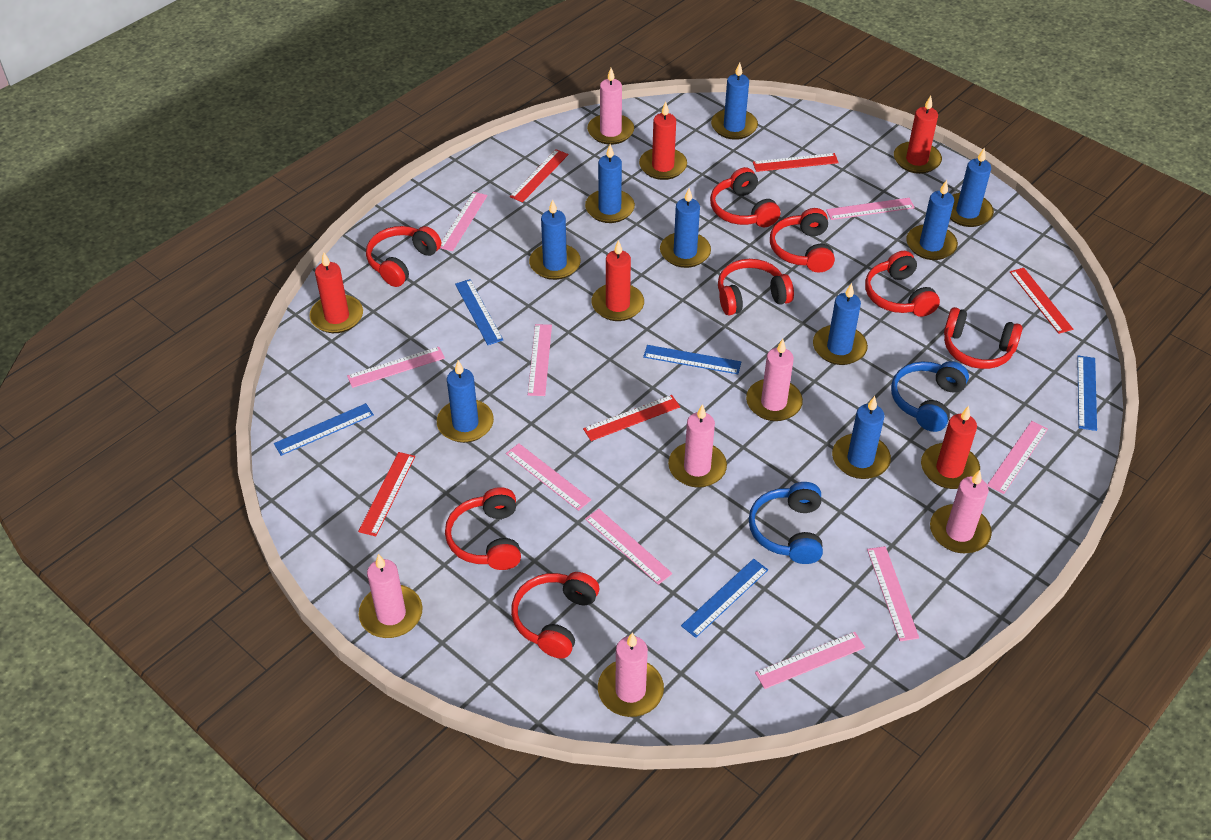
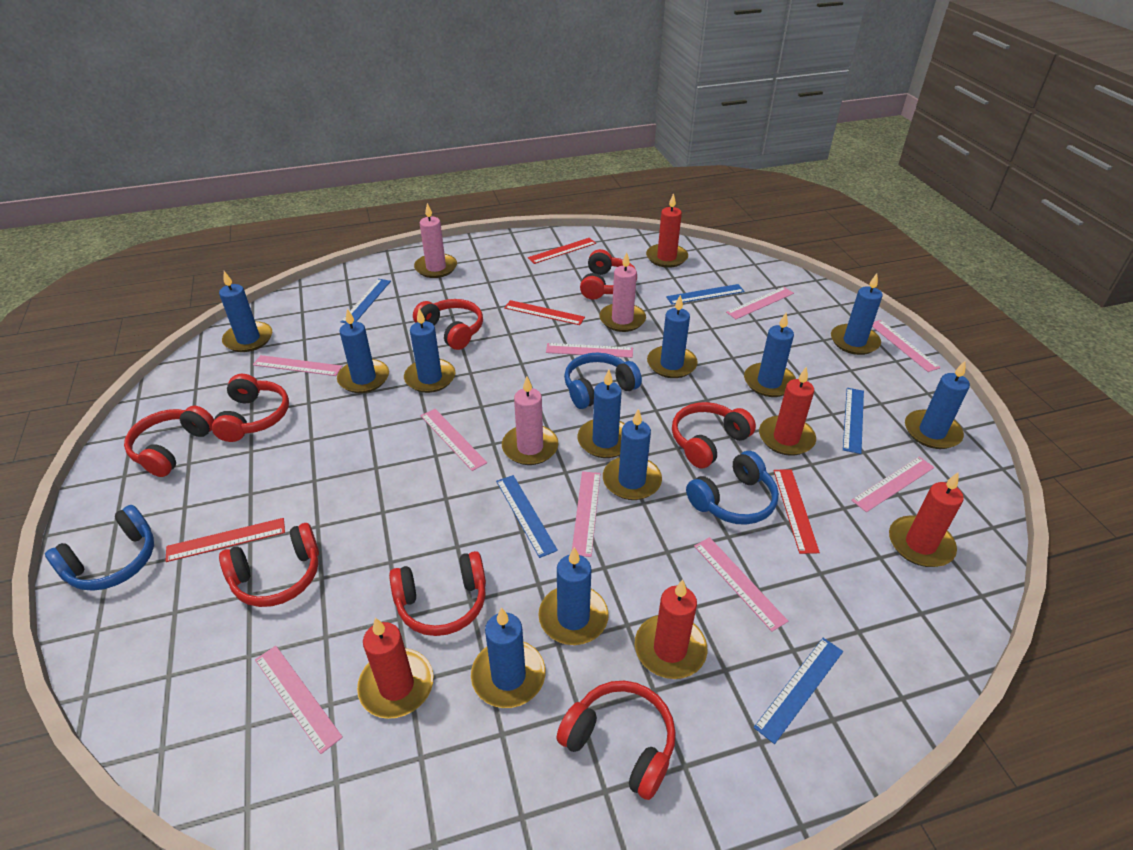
blue candle: 9 -> 11
blue headphones: 2 -> 3
pink candle: 6 -> 3
red ruler: 5 -> 4

